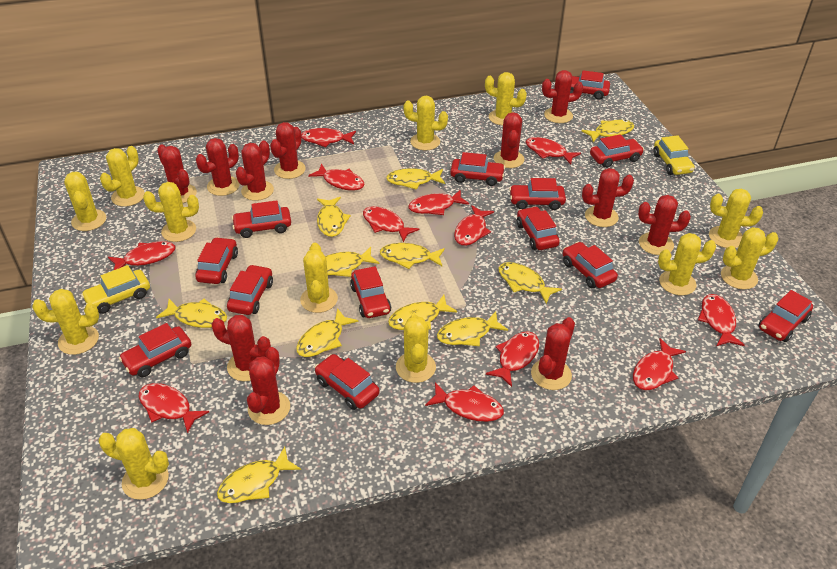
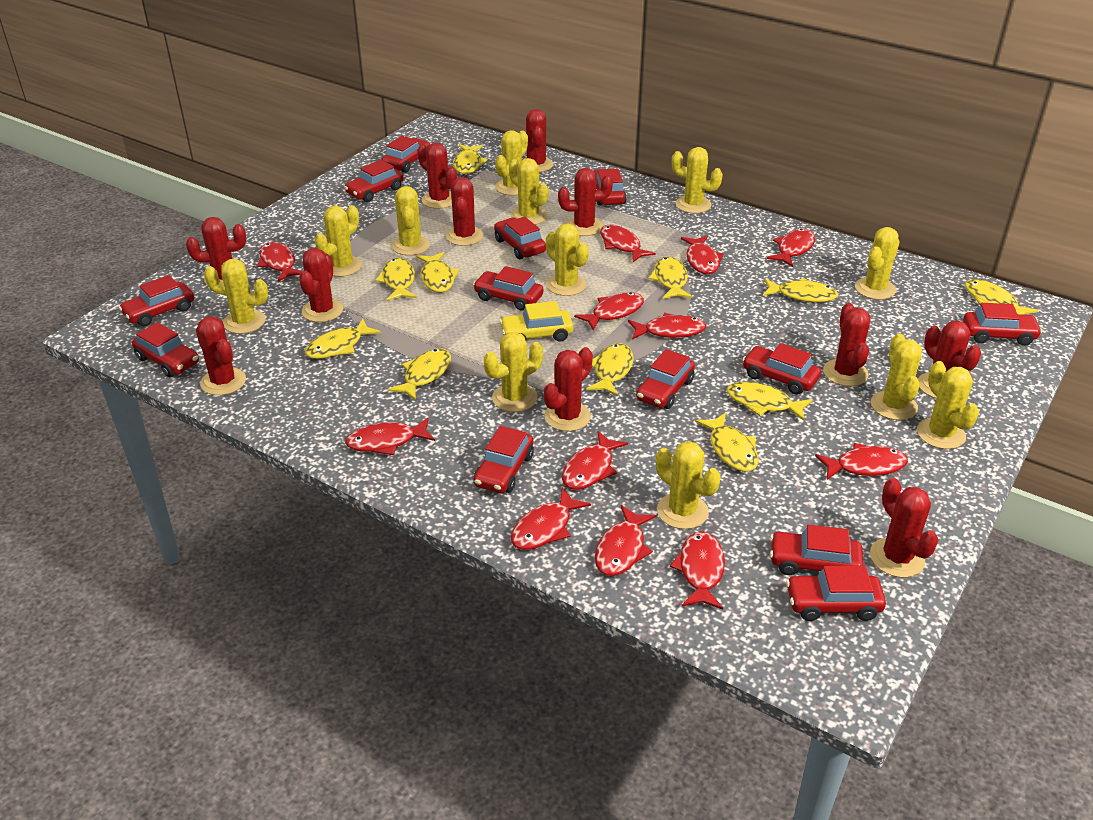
yellow car: 2 -> 1

